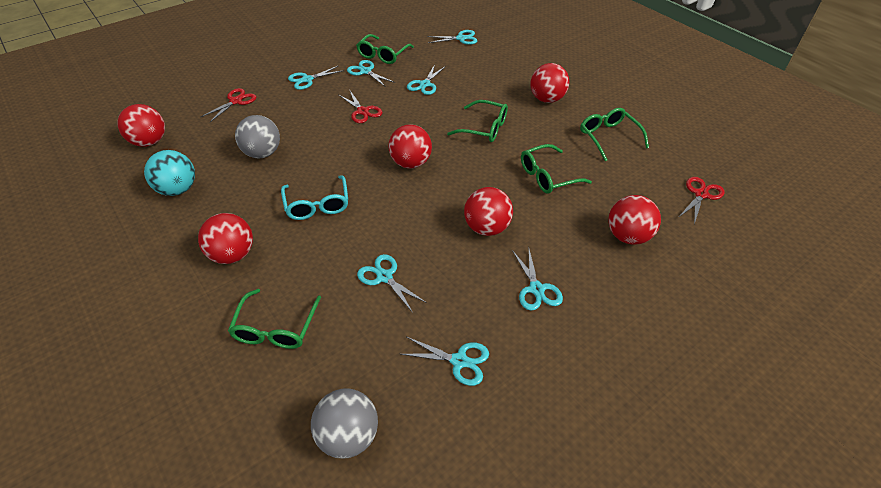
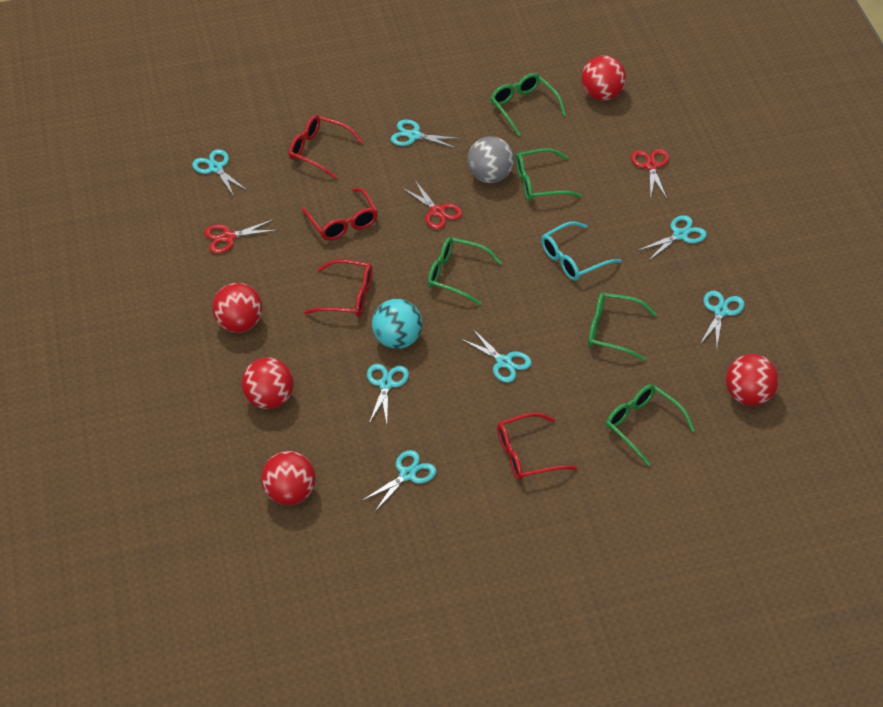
grey ball: 2 -> 1
red ball: 6 -> 5
red glasses: 0 -> 4

